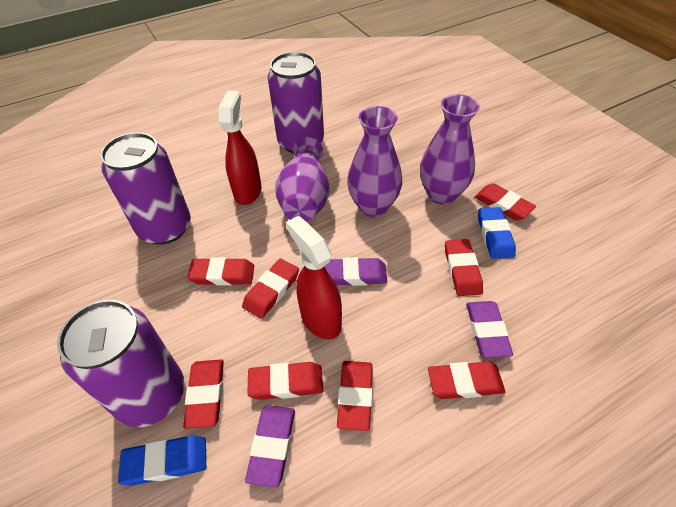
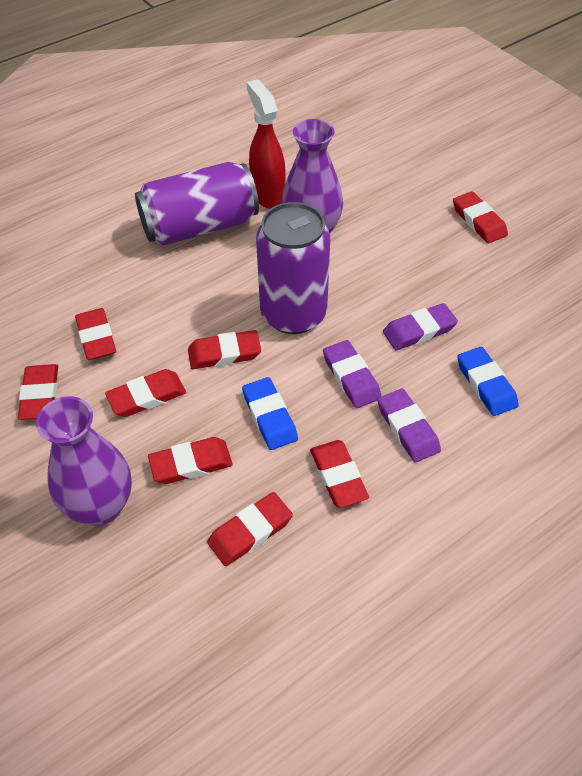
purple can: 3 -> 2
purple vase: 3 -> 2
red spray bottle: 2 -> 1

